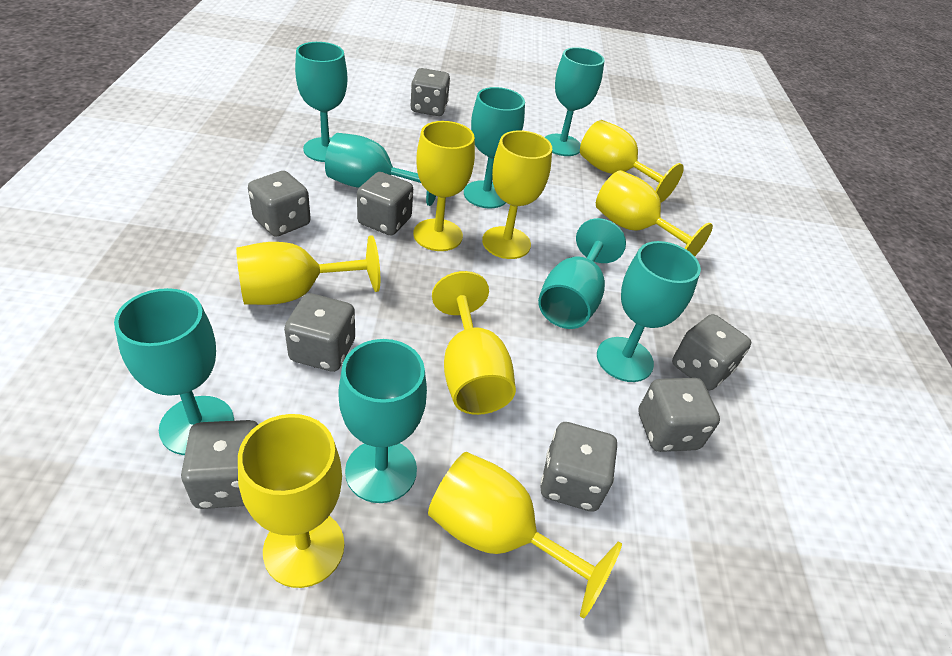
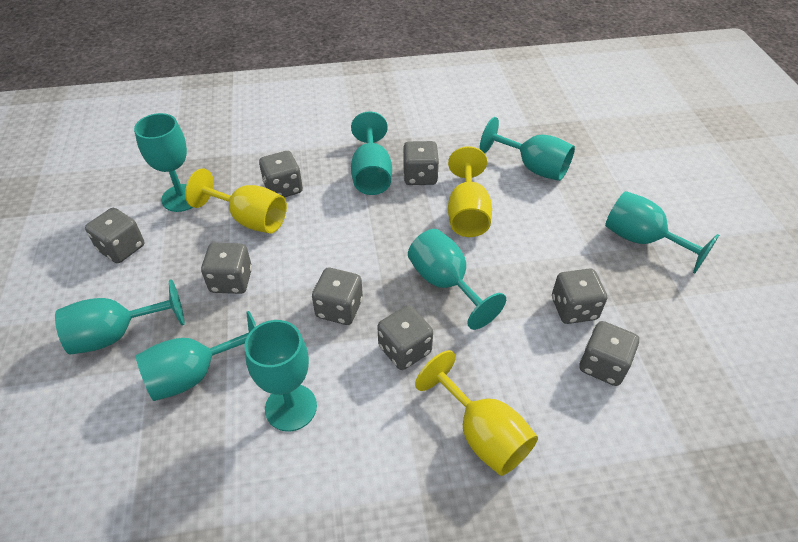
yellow goblet: 8 -> 3

